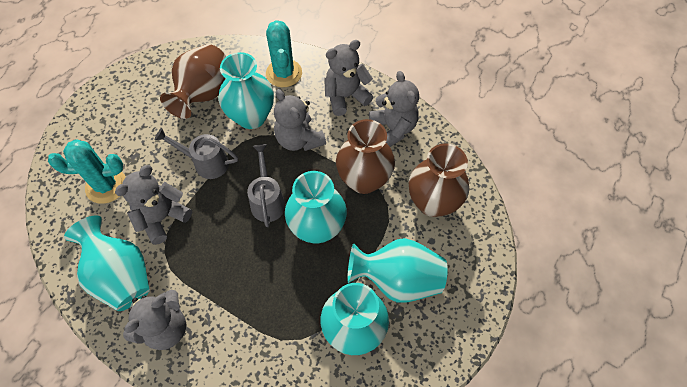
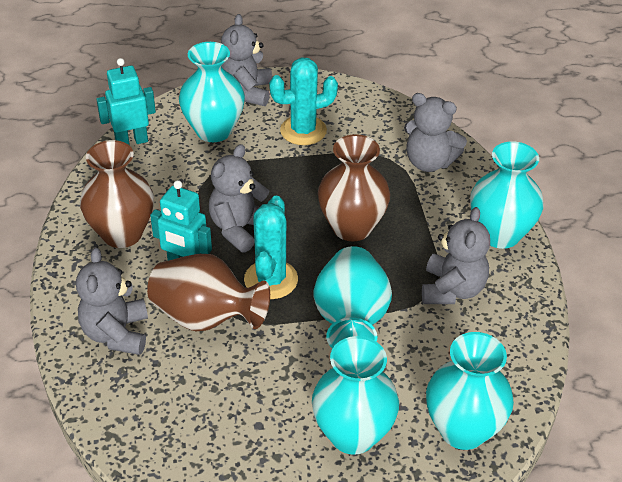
grey watering can: 2 -> 0
turquoise robot: 0 -> 2

